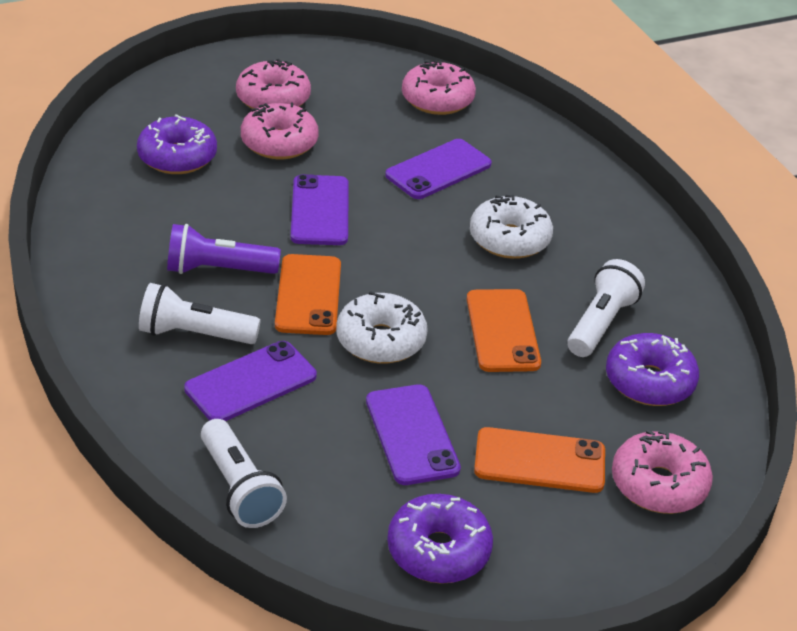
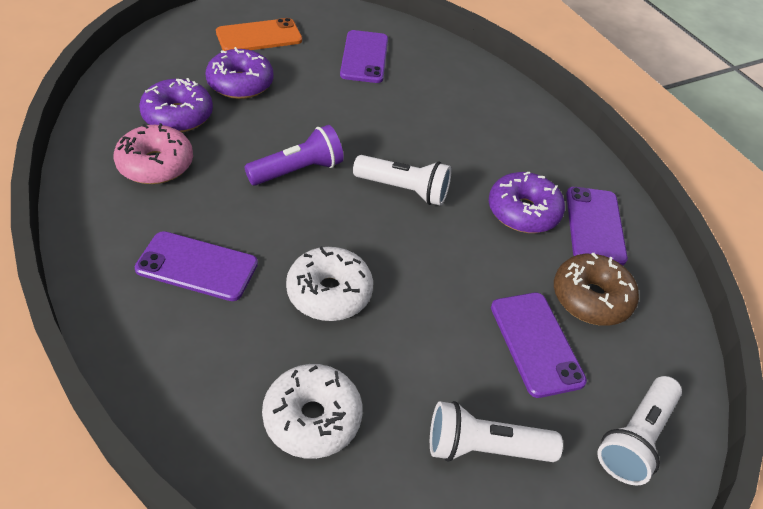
brown donut: 0 -> 1
orange phone: 3 -> 1
pink donut: 4 -> 1

